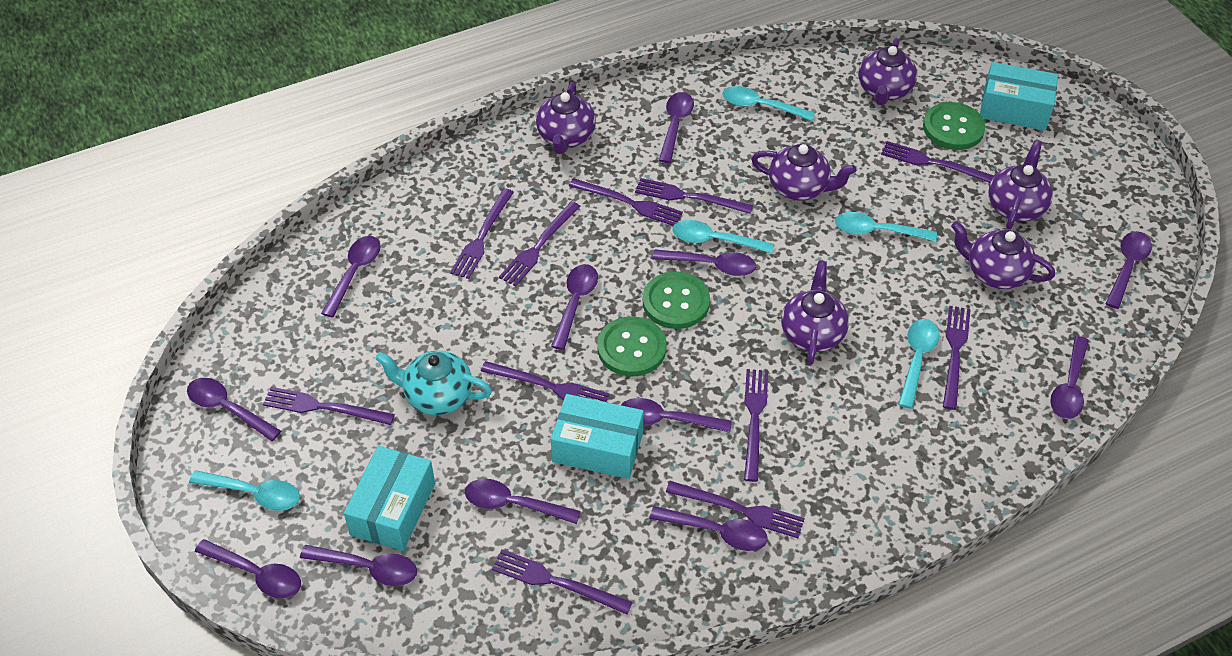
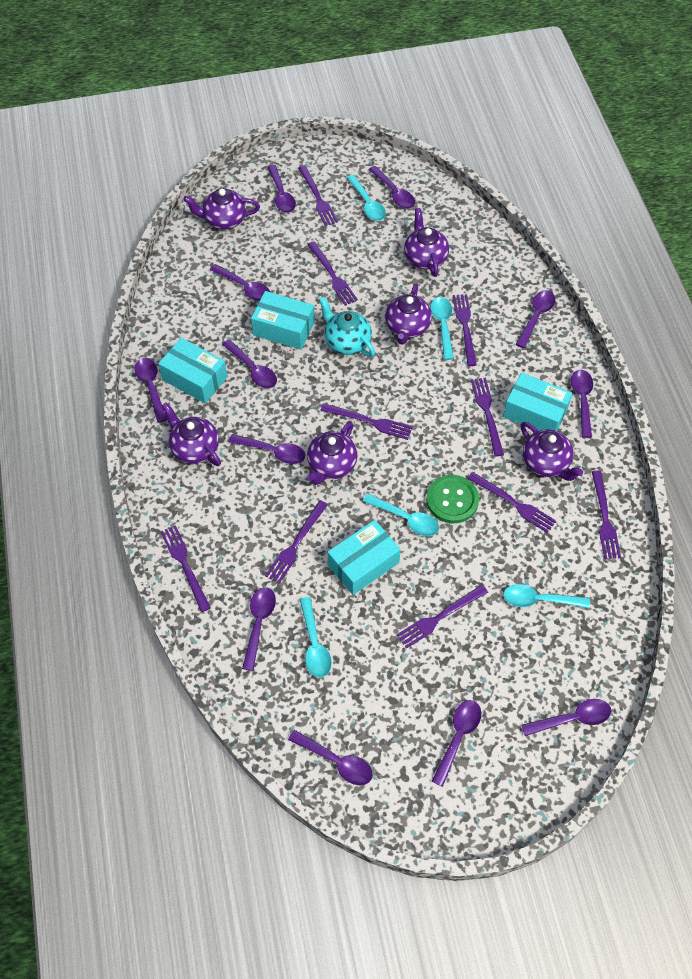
green button: 3 -> 1
purple fork: 11 -> 10
turquoise box: 3 -> 4

